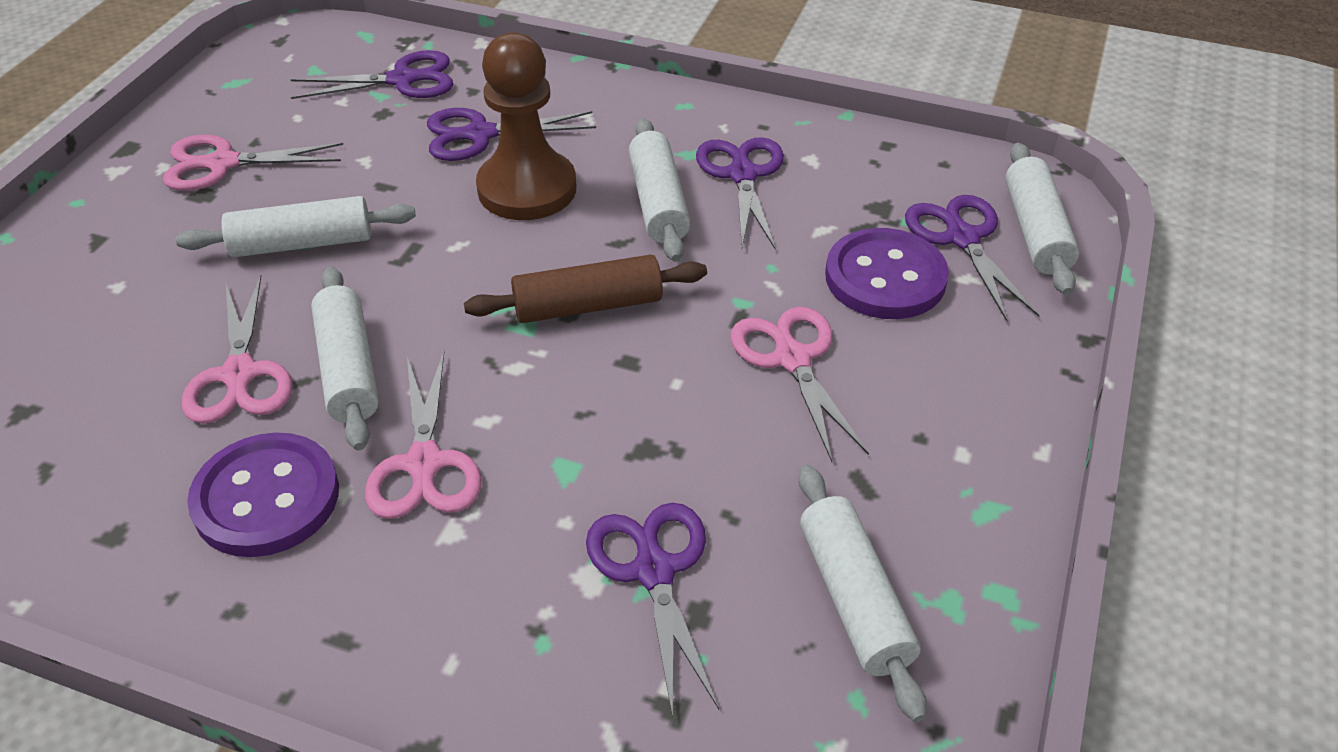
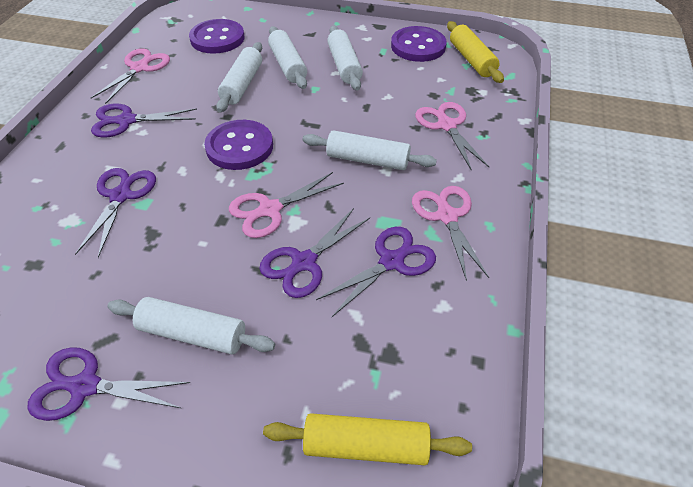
brown pawn: 1 -> 0
brown rolling pin: 1 -> 0
purple button: 2 -> 3
yellow rolling pin: 0 -> 2

